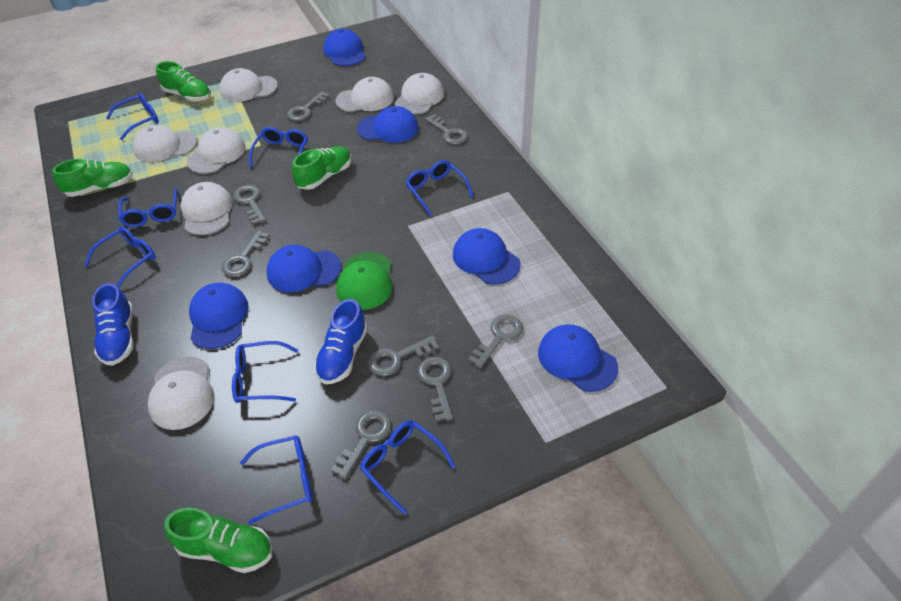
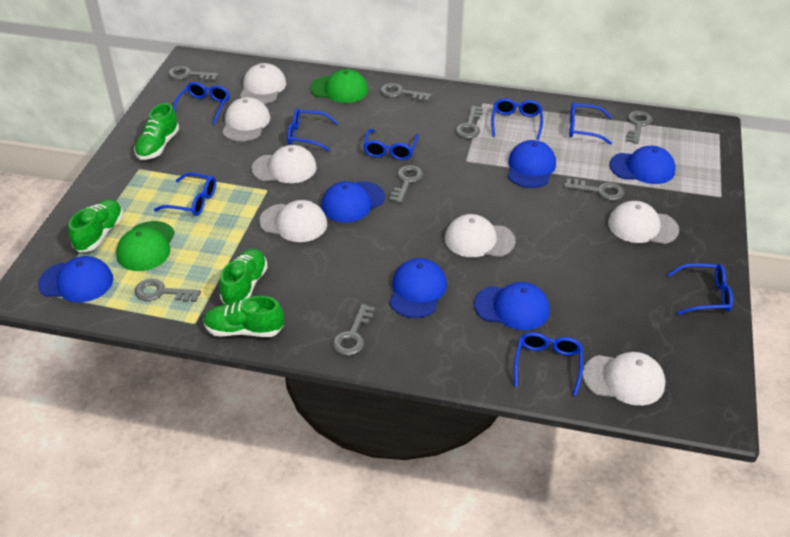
blue shoe: 2 -> 0
green cap: 1 -> 2

